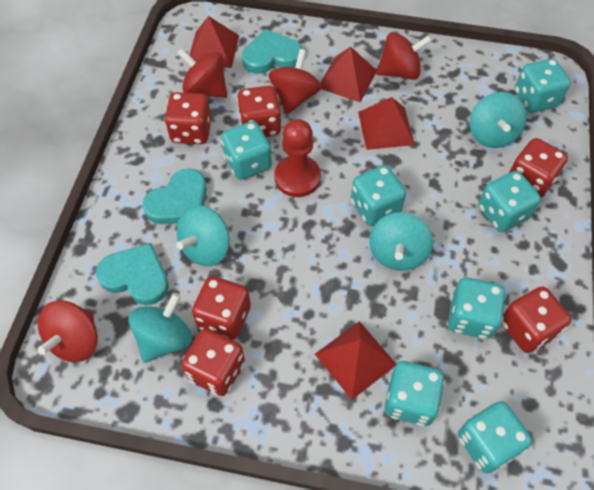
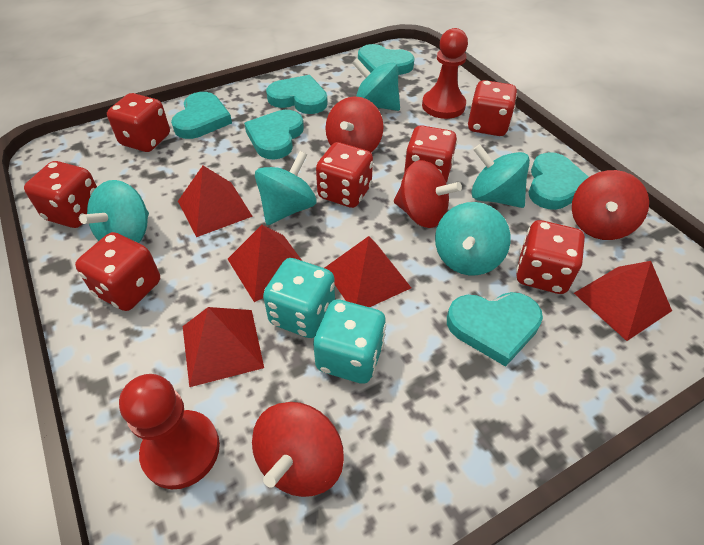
red dice: 6 -> 7
red pawn: 1 -> 2
red pyramid: 4 -> 5
turquoise dice: 7 -> 2
turquoise heart: 3 -> 6
turquoise spinning top: 4 -> 5

